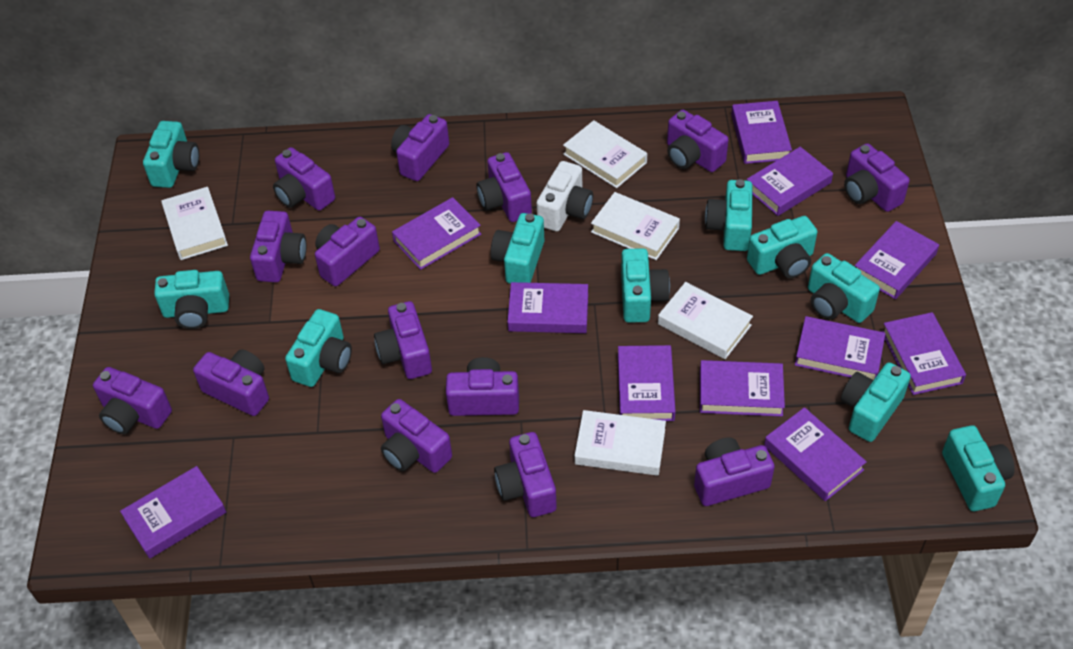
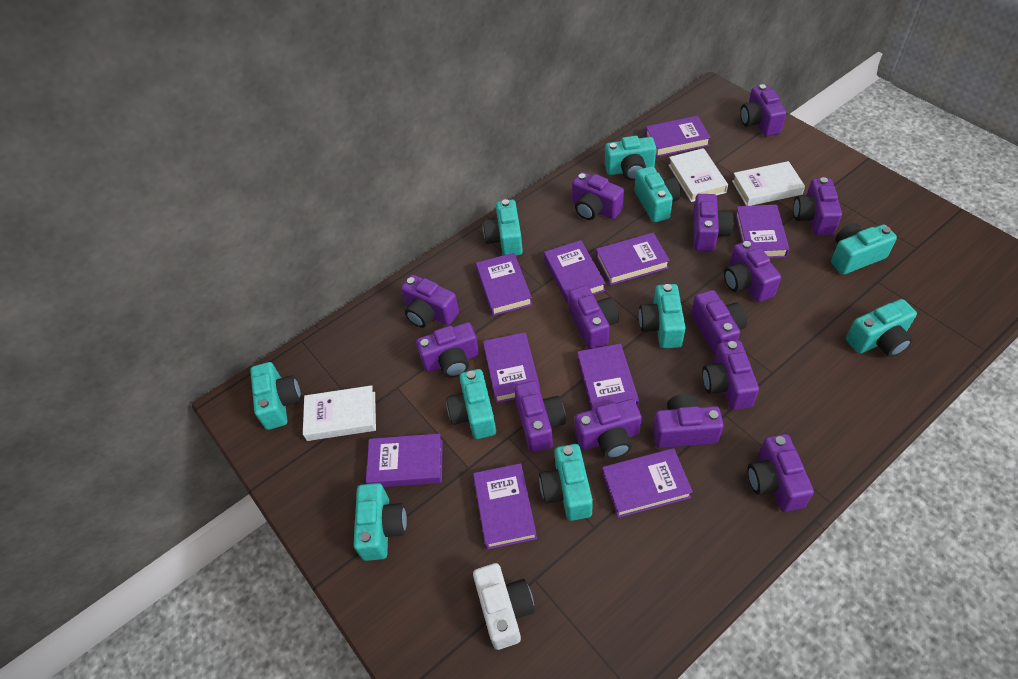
purple book: 11 -> 10
white book: 5 -> 3

